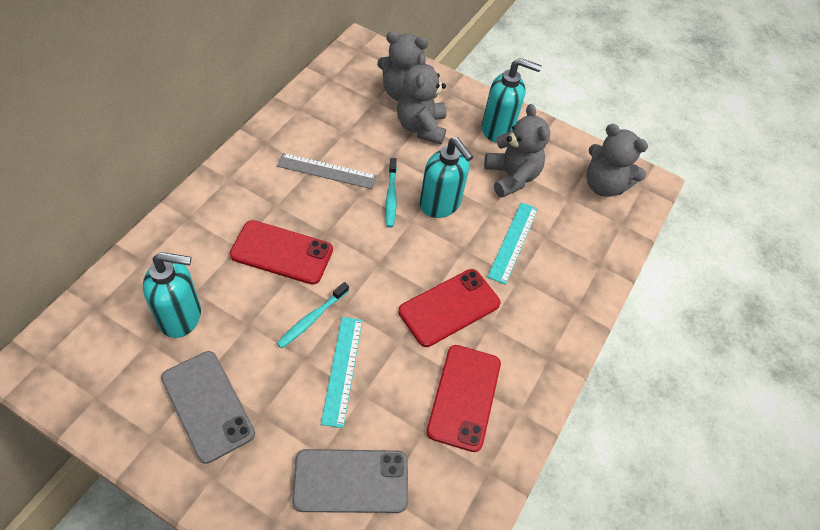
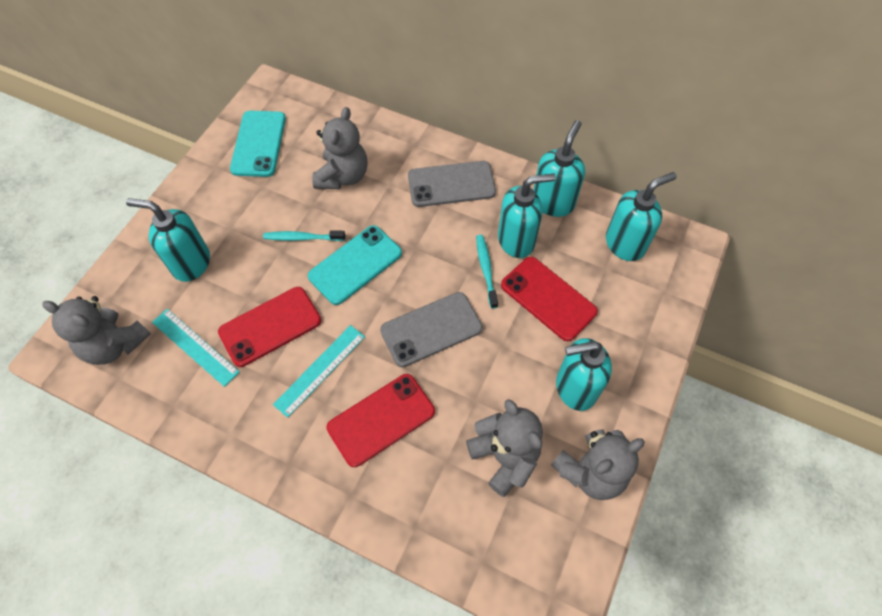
grey ruler: 1 -> 0
turquoise phone: 0 -> 2
turquoise soap dispenser: 3 -> 5

